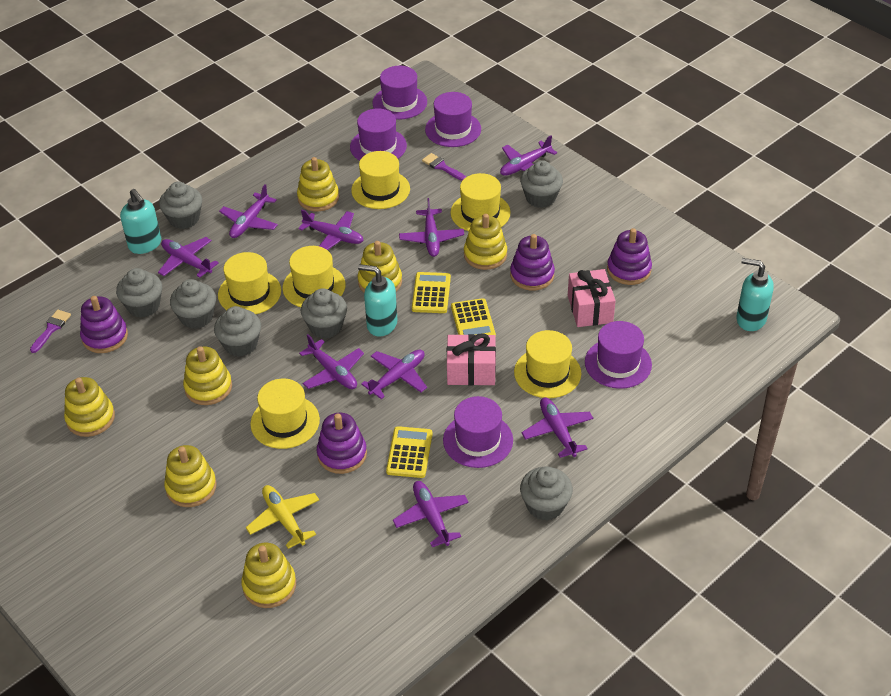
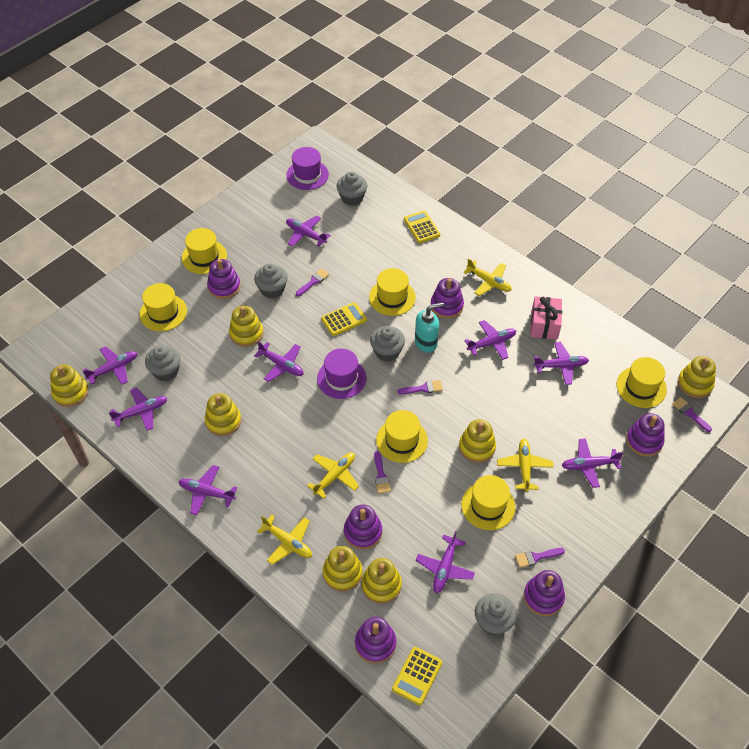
grey cupcake: 7 -> 5
pink gift: 2 -> 1
purple brush: 2 -> 5
purple hat: 5 -> 2
purple stacking toy: 4 -> 6
turquoise soap dispenser: 3 -> 1
yellow plane: 1 -> 4

